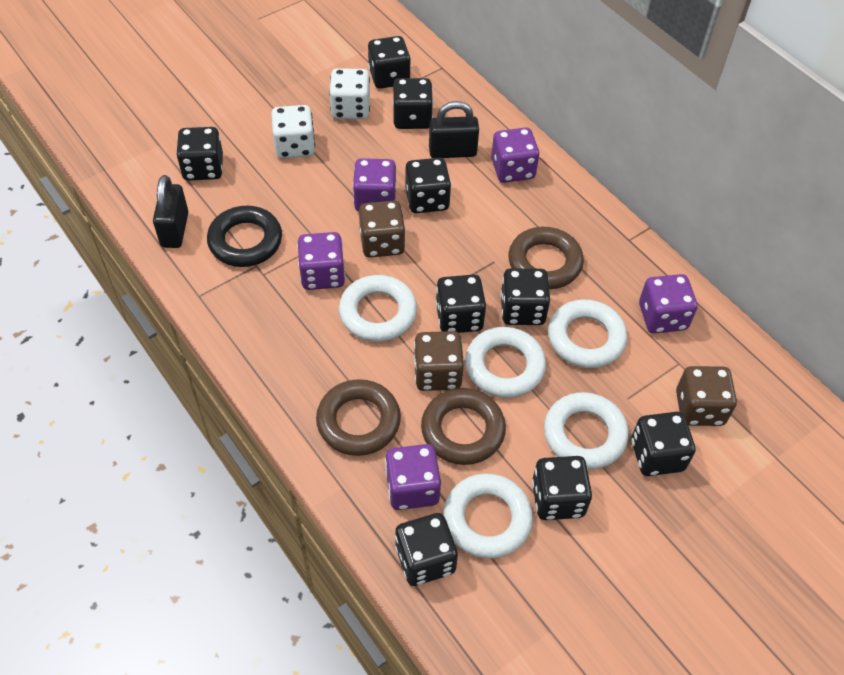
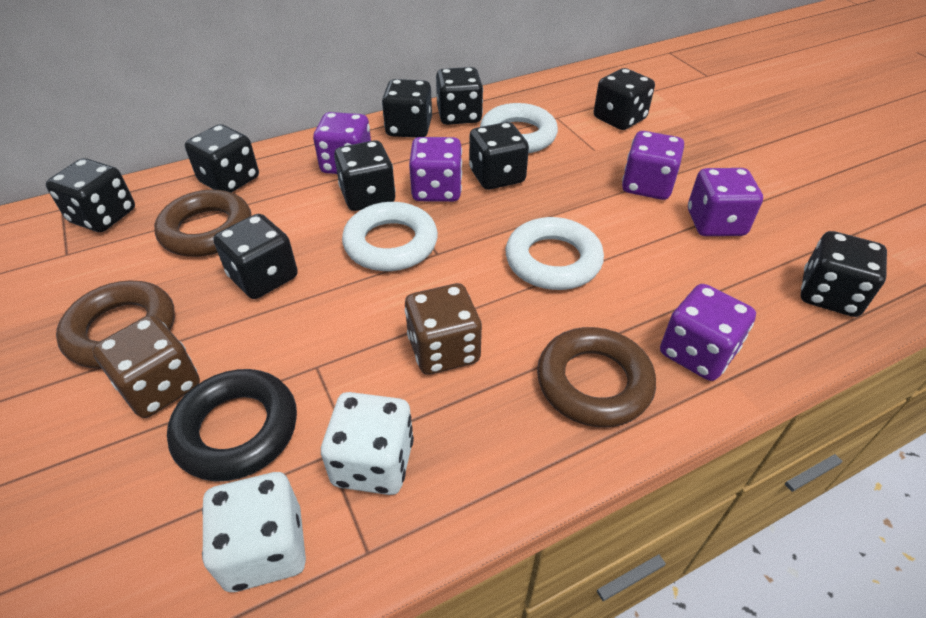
black padlock: 2 -> 0
brown dice: 3 -> 2
white ring: 5 -> 3

